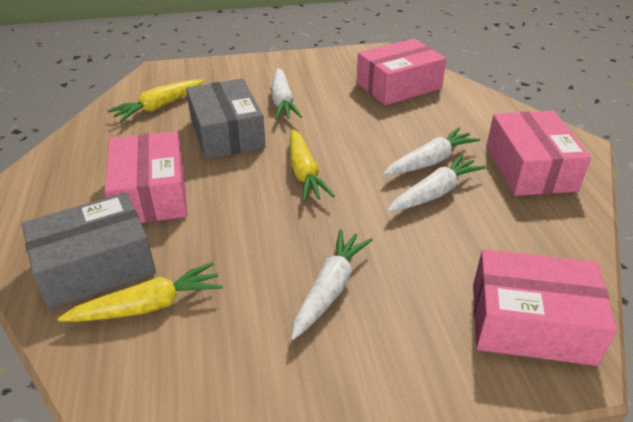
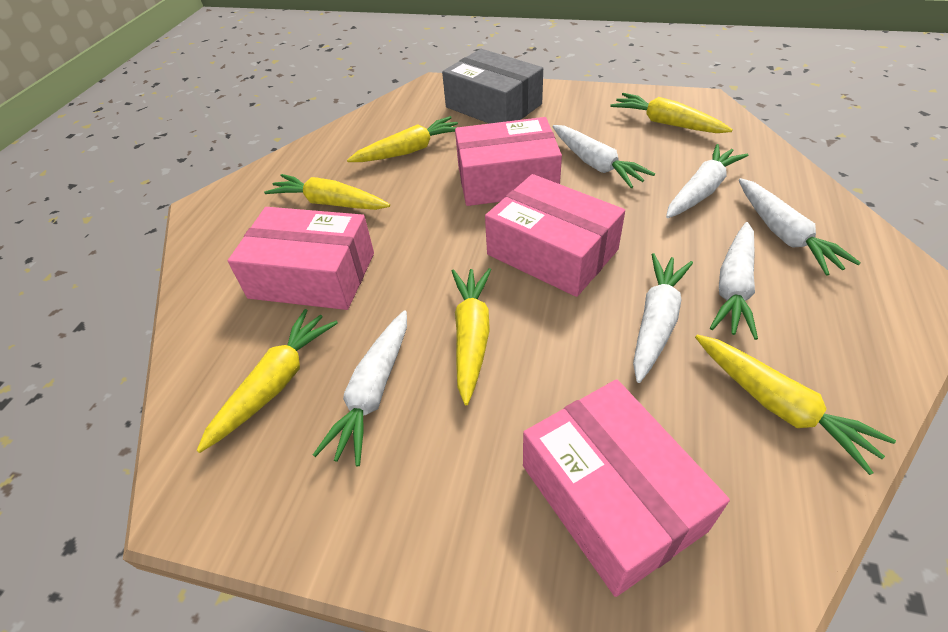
grey box: 2 -> 1
white carrot: 4 -> 6
yellow carrot: 3 -> 6

